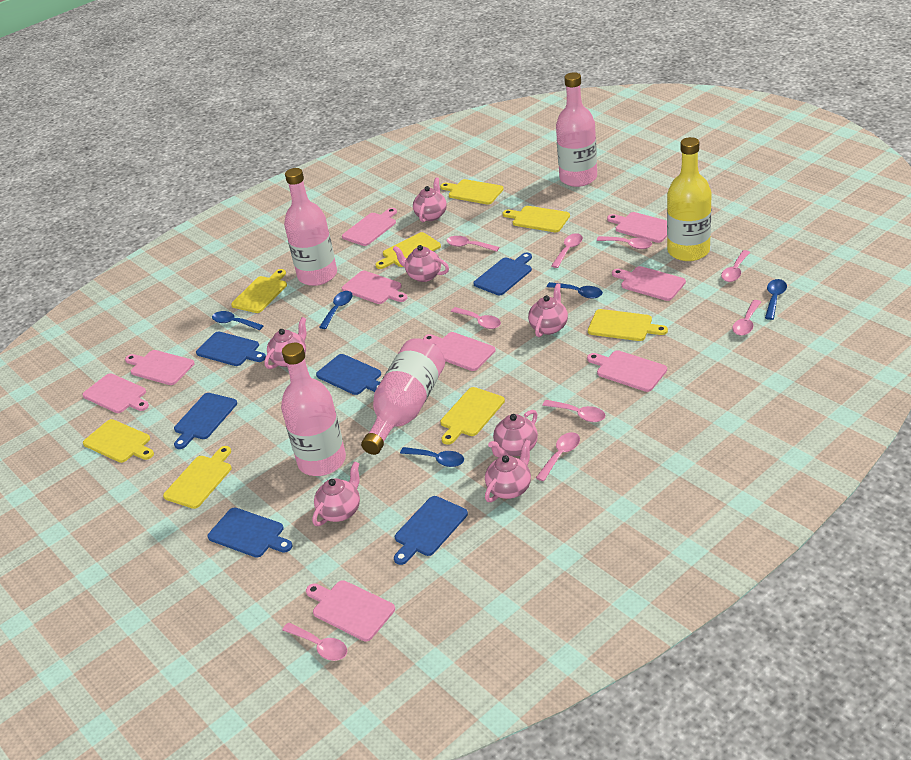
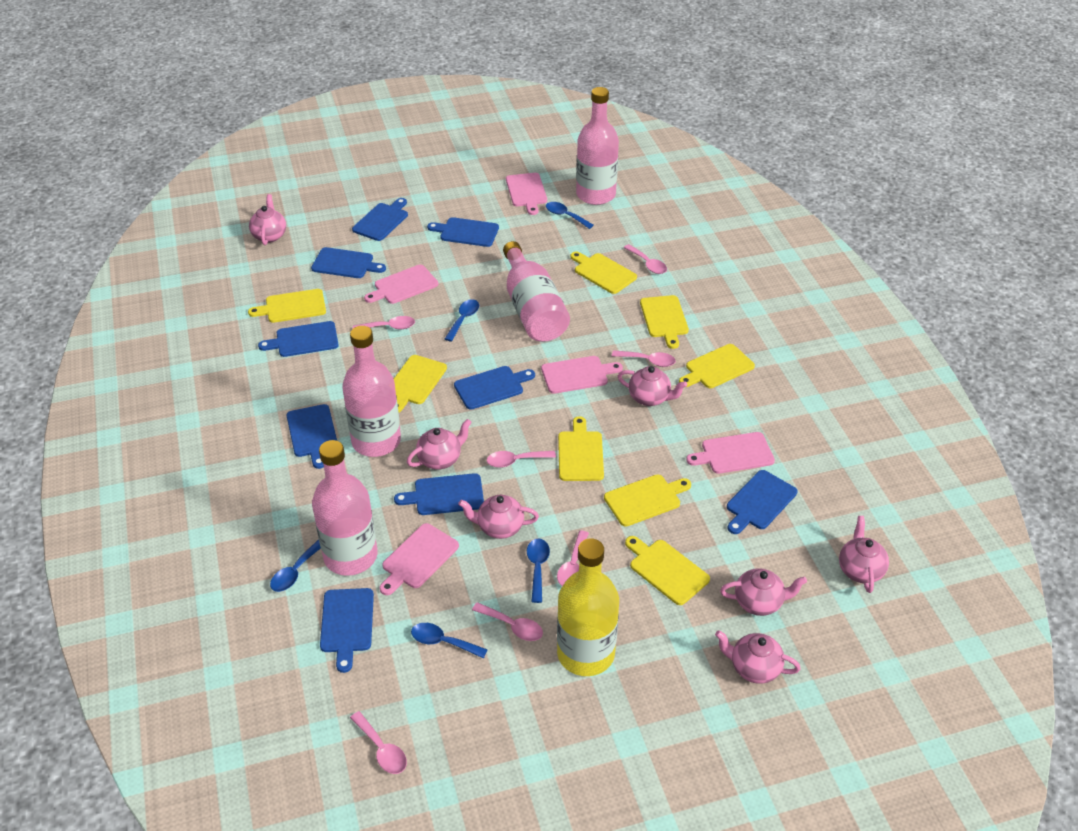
blue cutting board: 6 -> 9
pink cutting board: 9 -> 5
pink spoon: 9 -> 7

